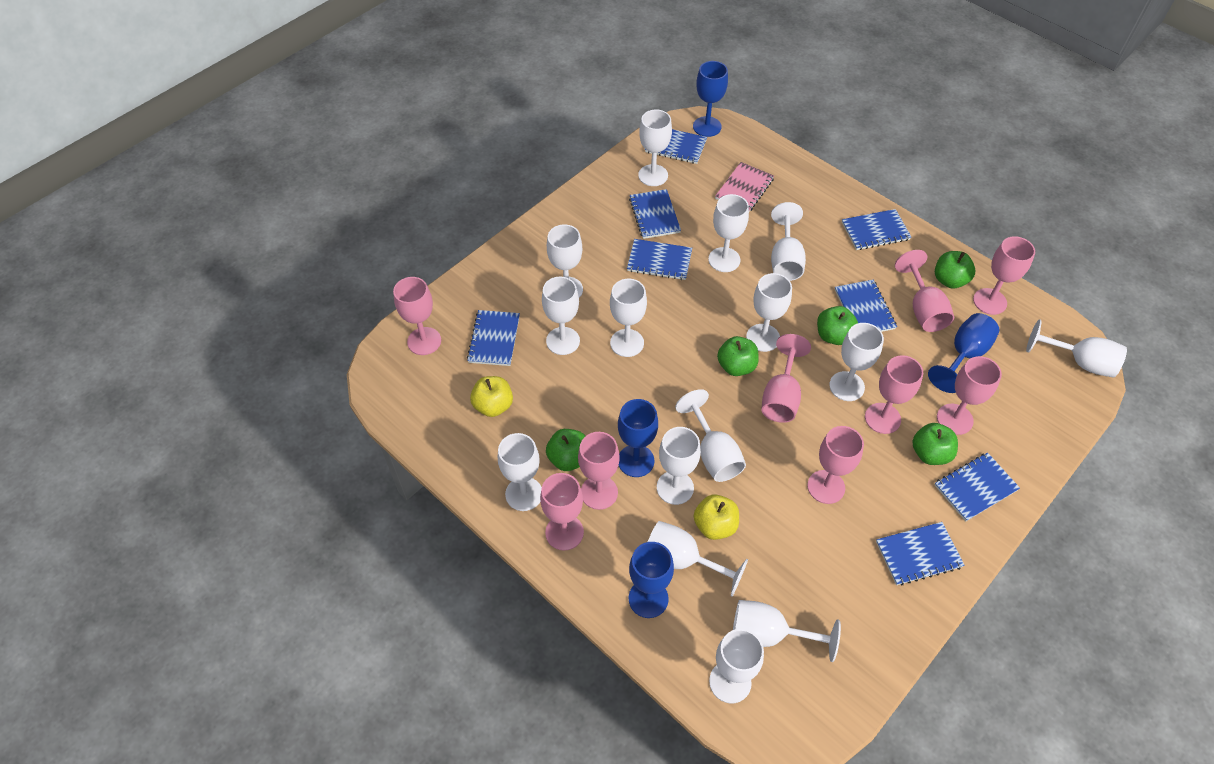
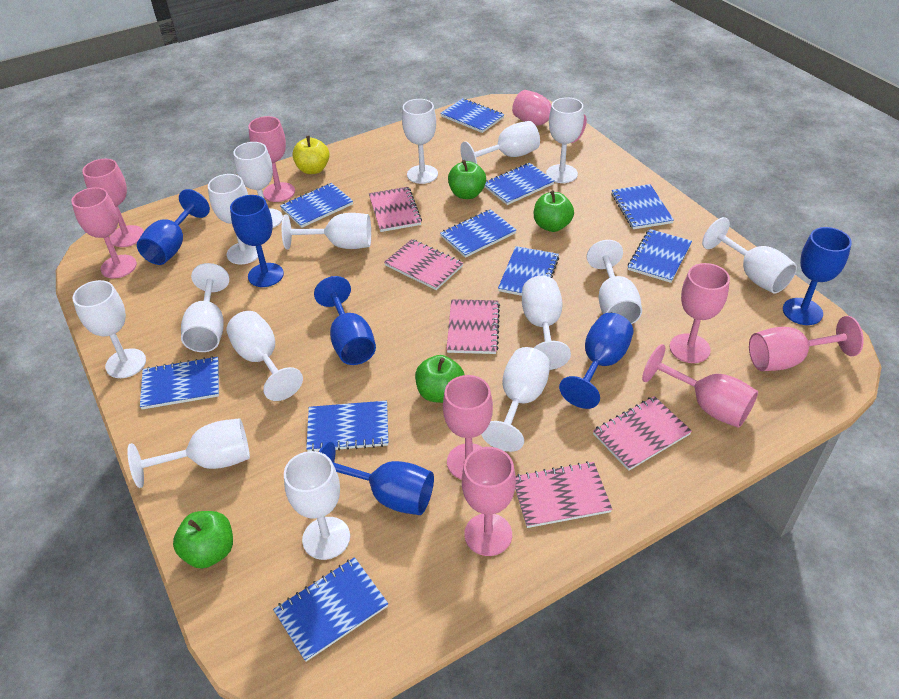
blue goblet: 4 -> 6
blue notebook: 8 -> 10
green apple: 5 -> 4
pink notebook: 1 -> 5
yellow apple: 2 -> 1

